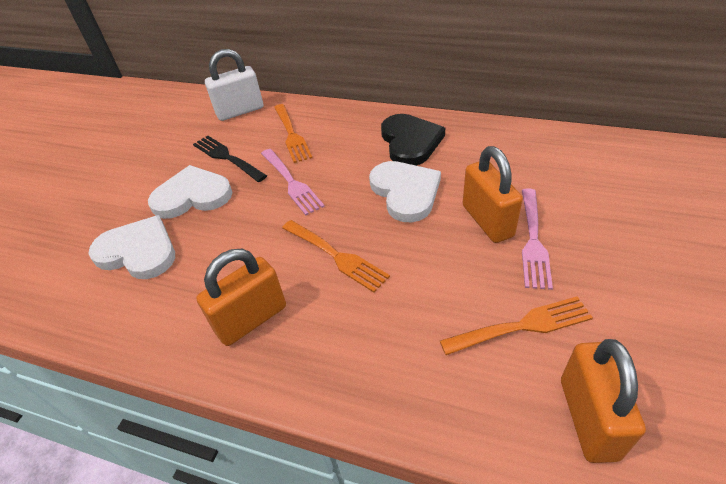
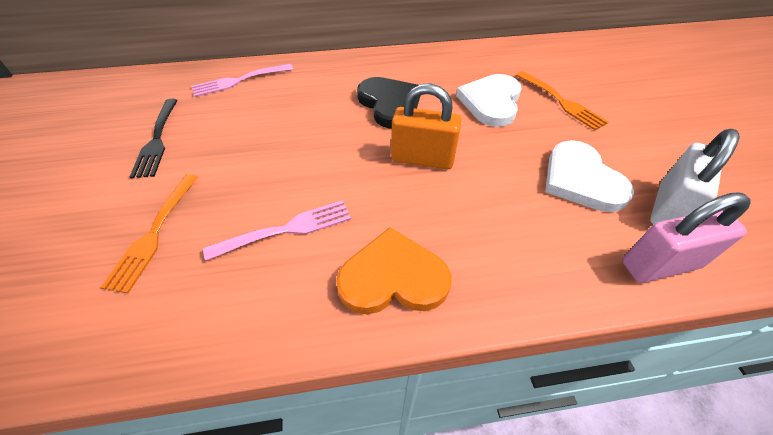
orange fork: 3 -> 2
orange heart: 0 -> 1
orange padlock: 3 -> 1
pink padlock: 0 -> 1
white heart: 3 -> 2

